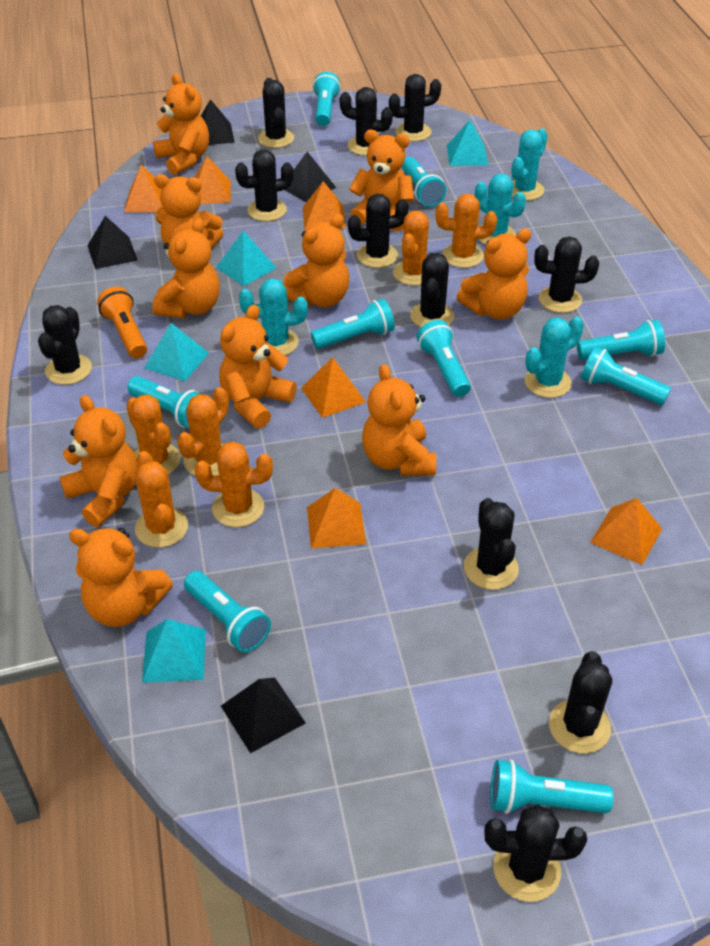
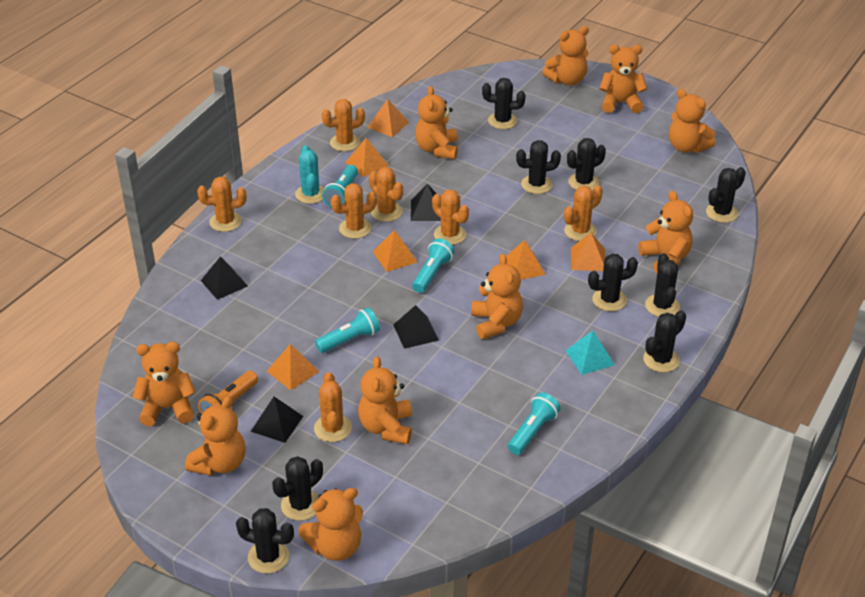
black cactus: 11 -> 9
orange cactus: 6 -> 7
turquoise cactus: 4 -> 1
turquoise flashlight: 9 -> 4
turquoise pyramid: 4 -> 1

